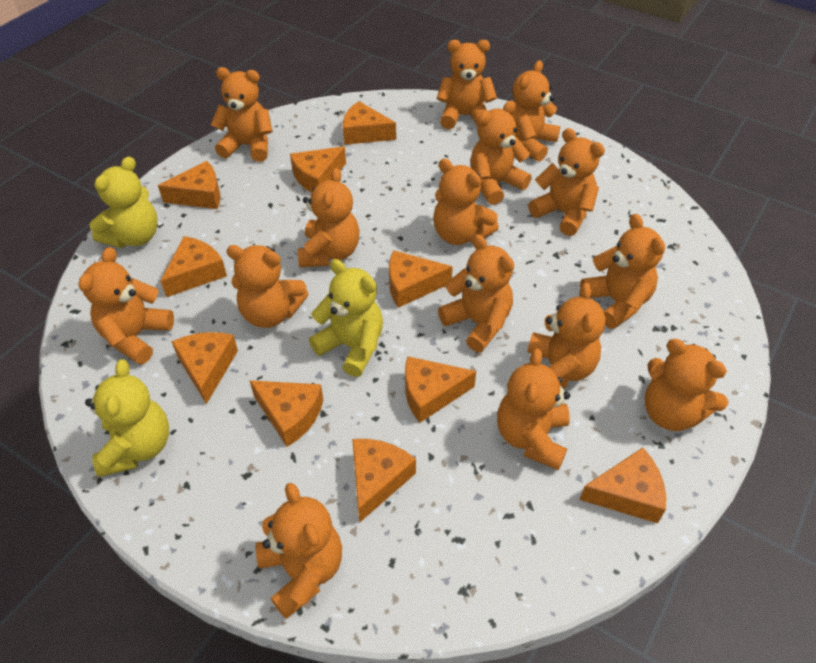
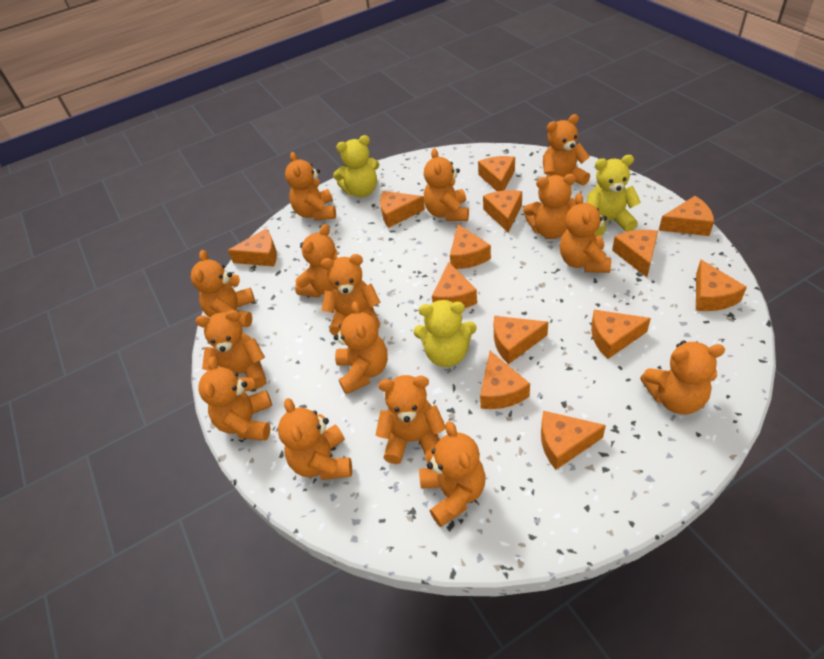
orange cheese: 10 -> 13

